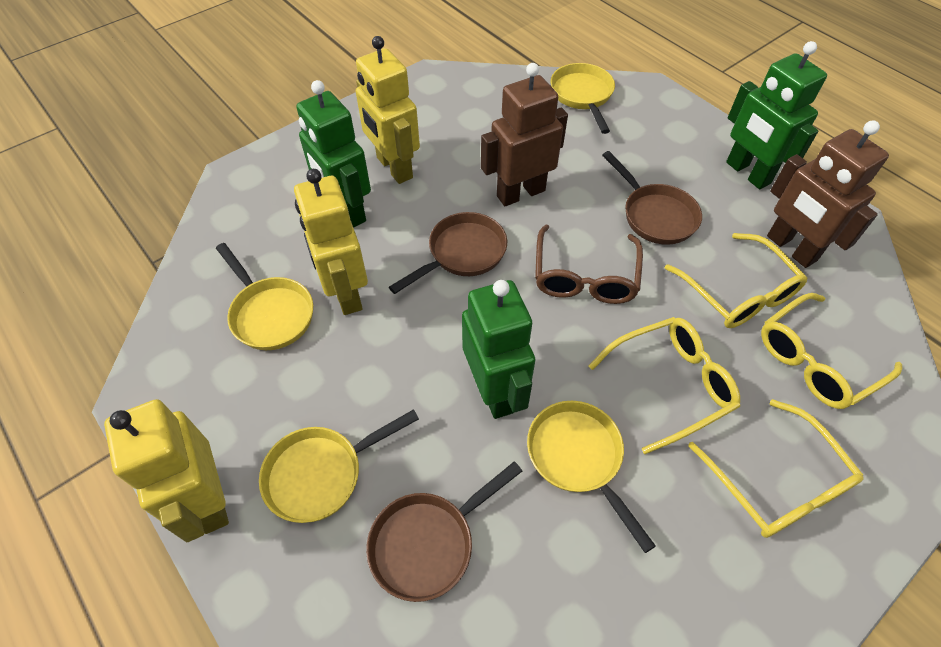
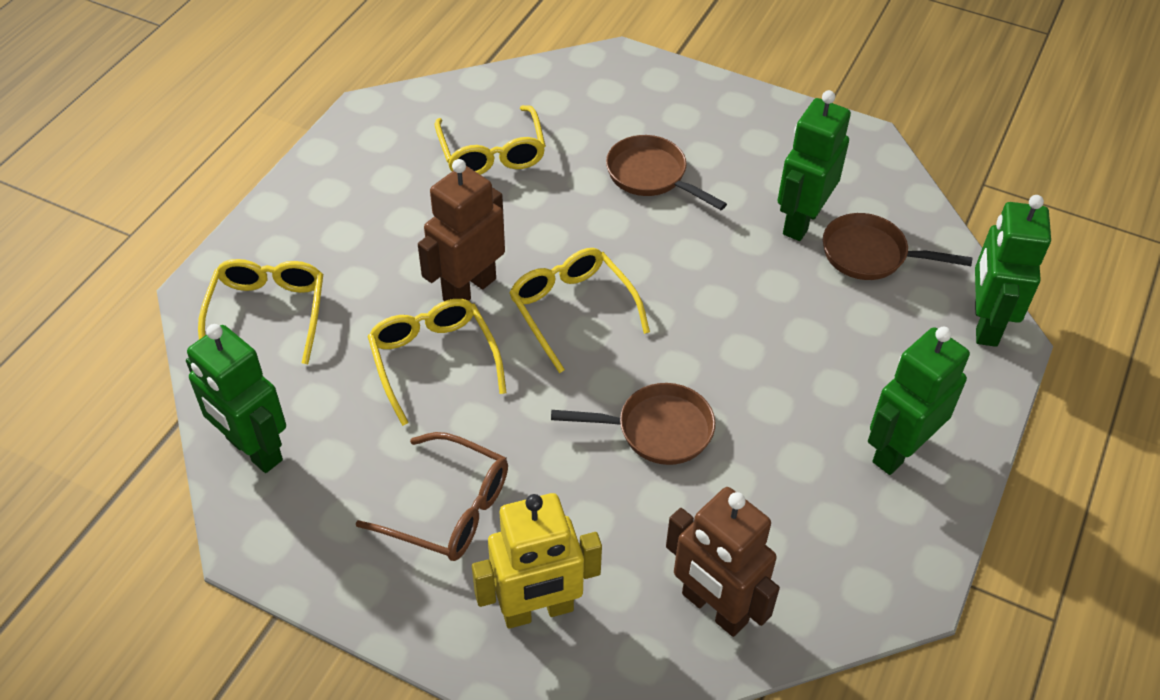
green robot: 3 -> 4
yellow pan: 4 -> 0
yellow robot: 3 -> 1

